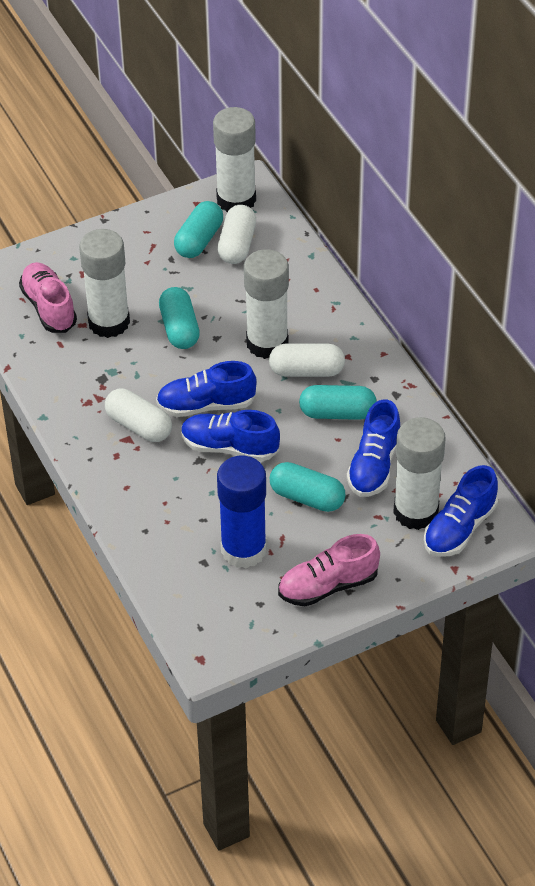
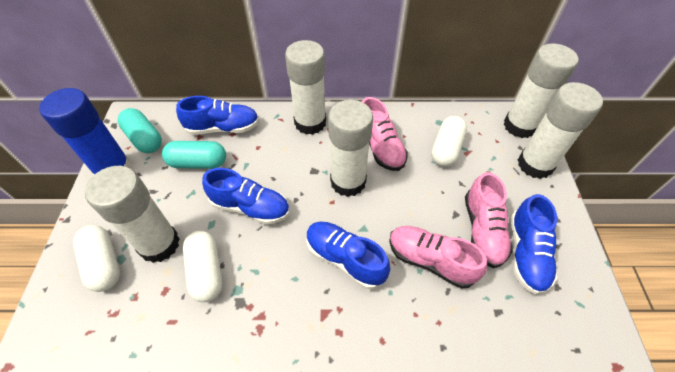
pink shoe: 2 -> 3
turquoise capsule: 4 -> 2
white glue stick: 4 -> 5

